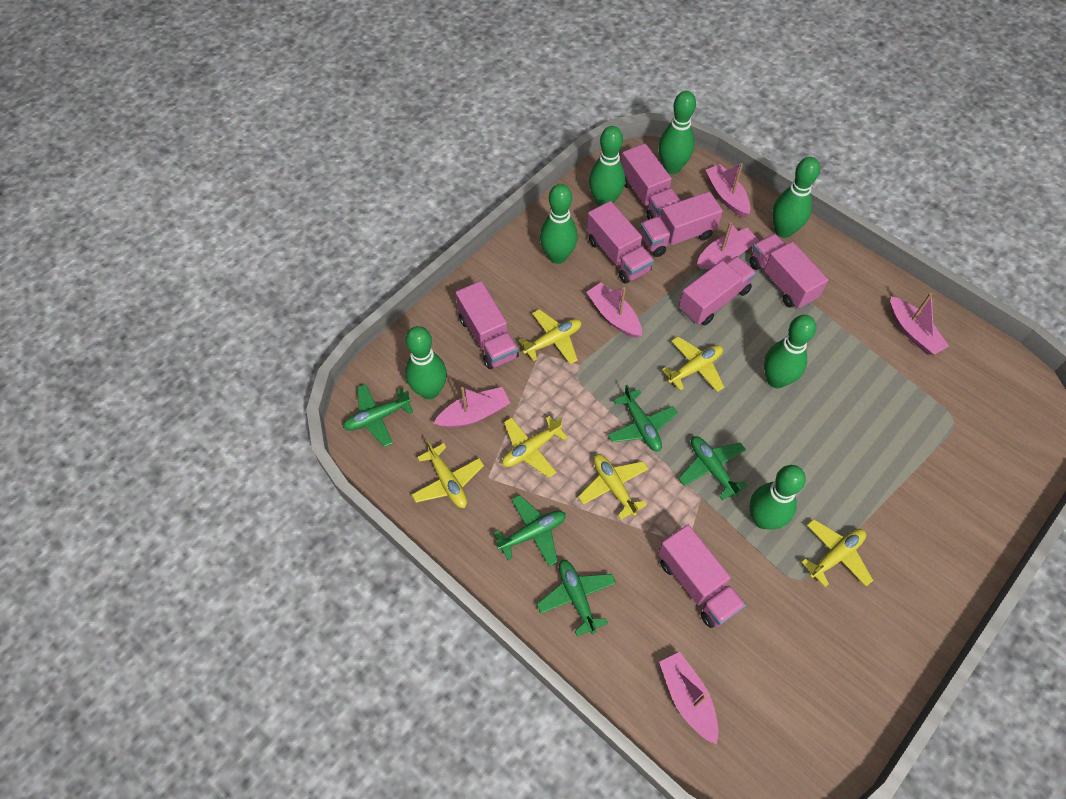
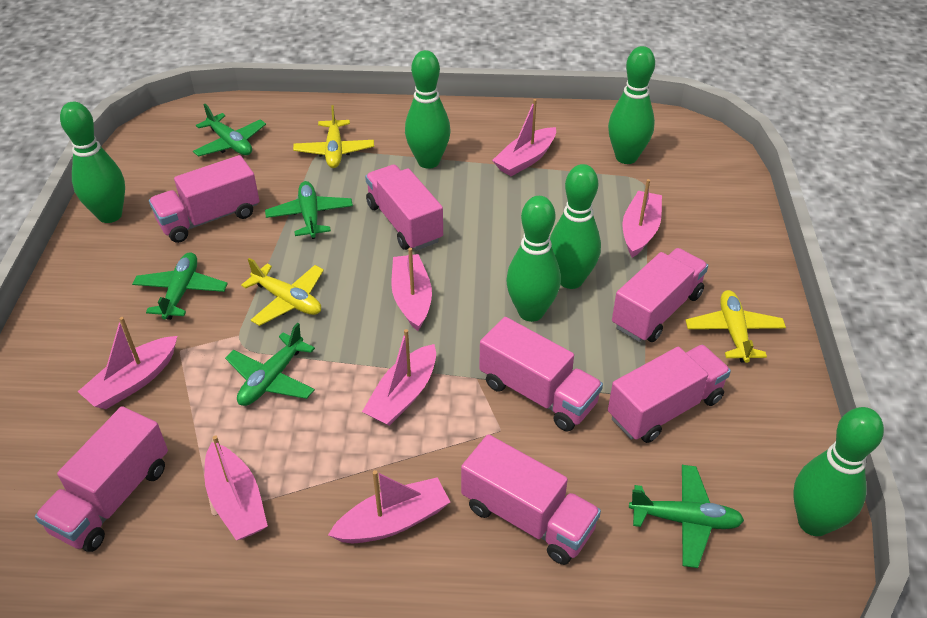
green bowling pin: 7 -> 6
pink boat: 6 -> 7
yellow plane: 6 -> 3

